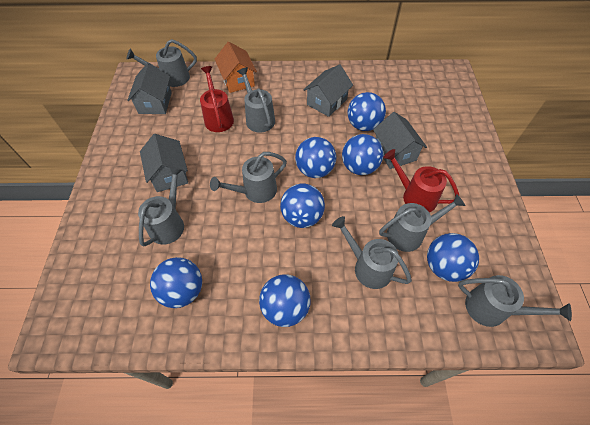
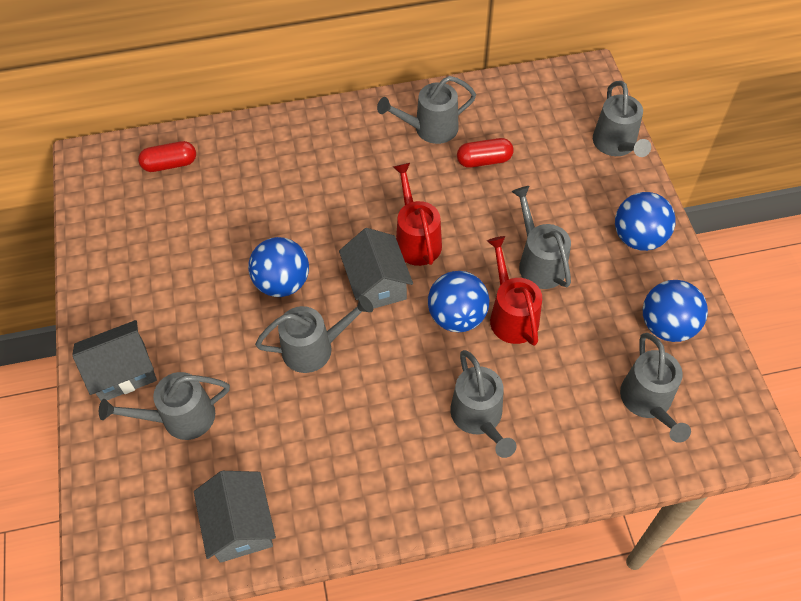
blue ball: 7 -> 4
grey house: 4 -> 3
orange house: 1 -> 0
red capsule: 0 -> 2

